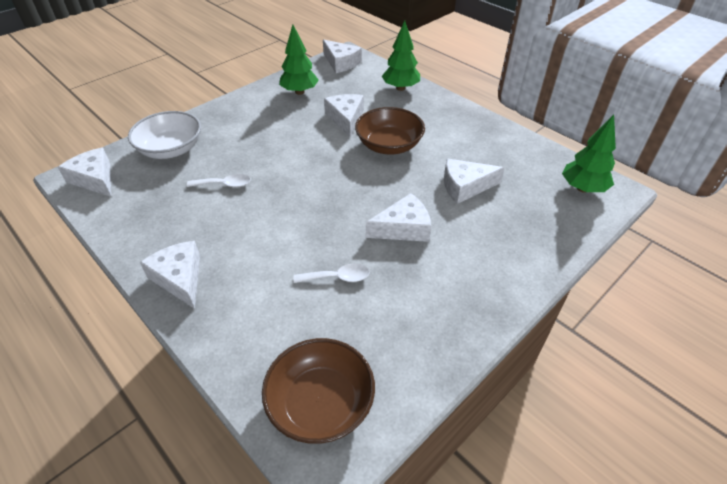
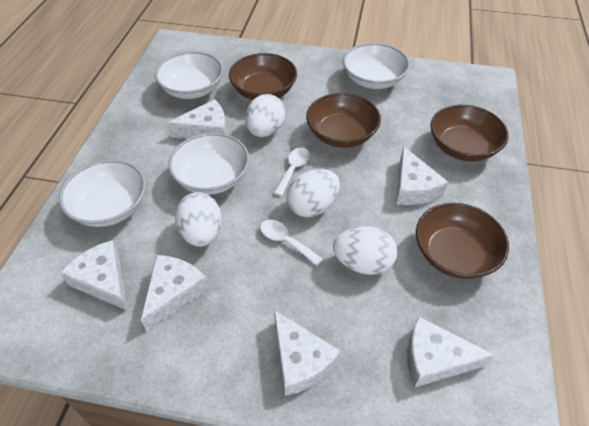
brown bowl: 2 -> 4
green tree: 3 -> 0
white bowl: 1 -> 4
white egg: 0 -> 4

